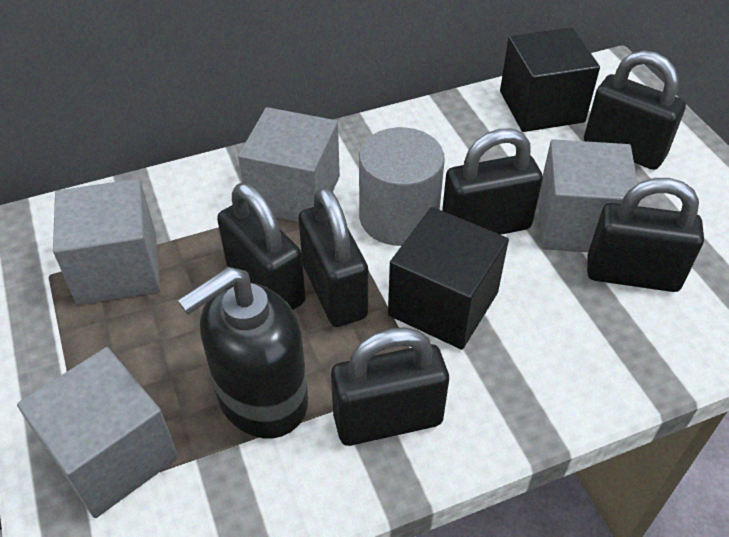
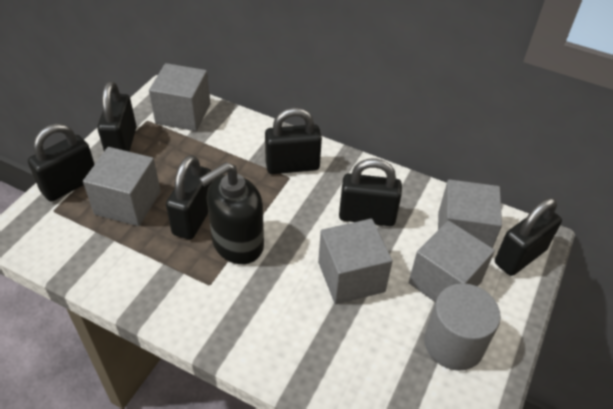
black cube: 2 -> 0
grey cube: 4 -> 5

